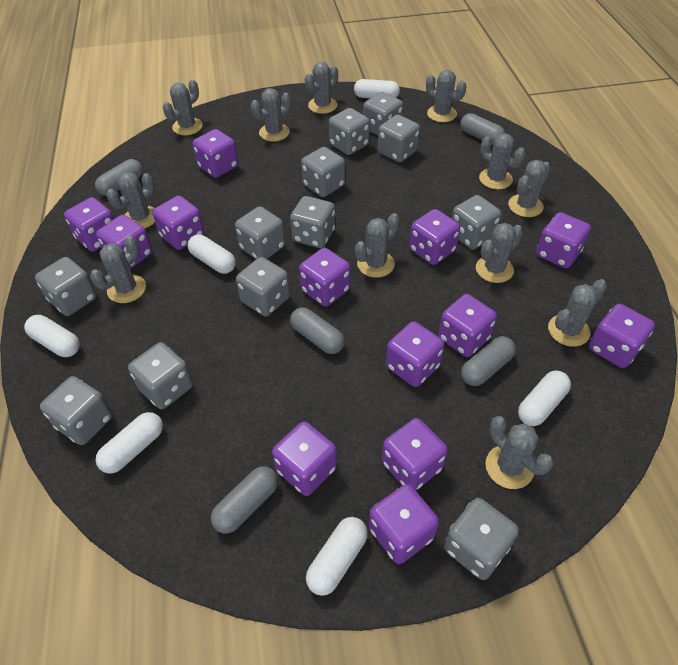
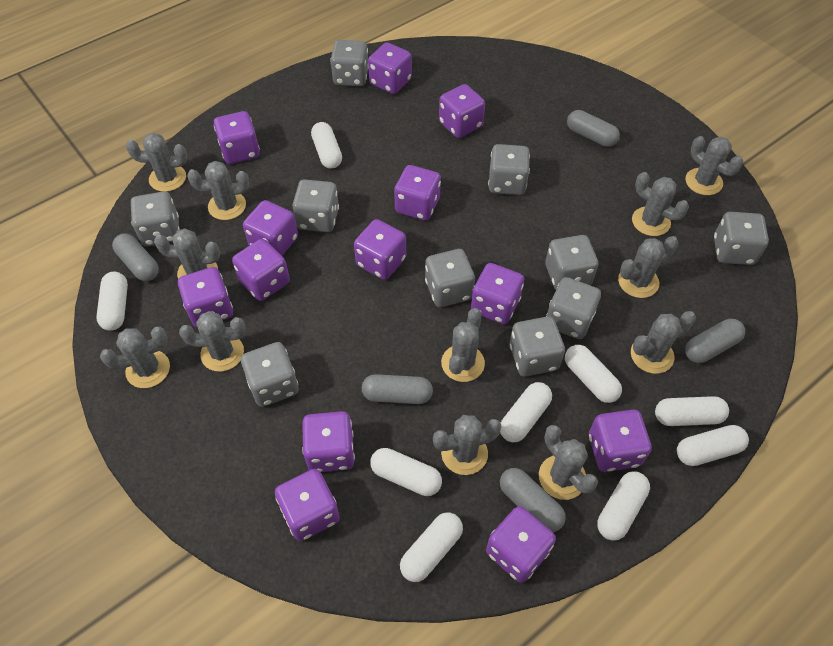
grey dice: 12 -> 10
white capsule: 6 -> 9

